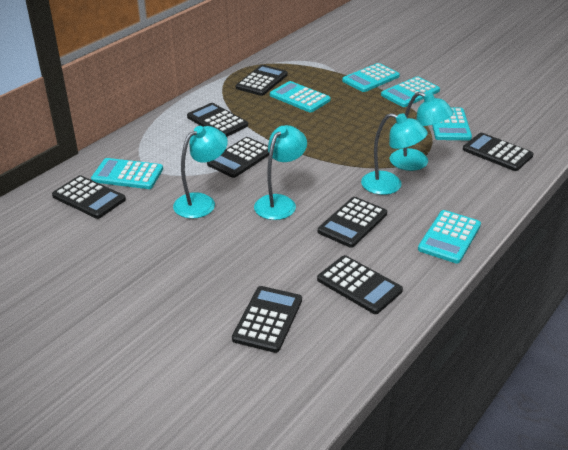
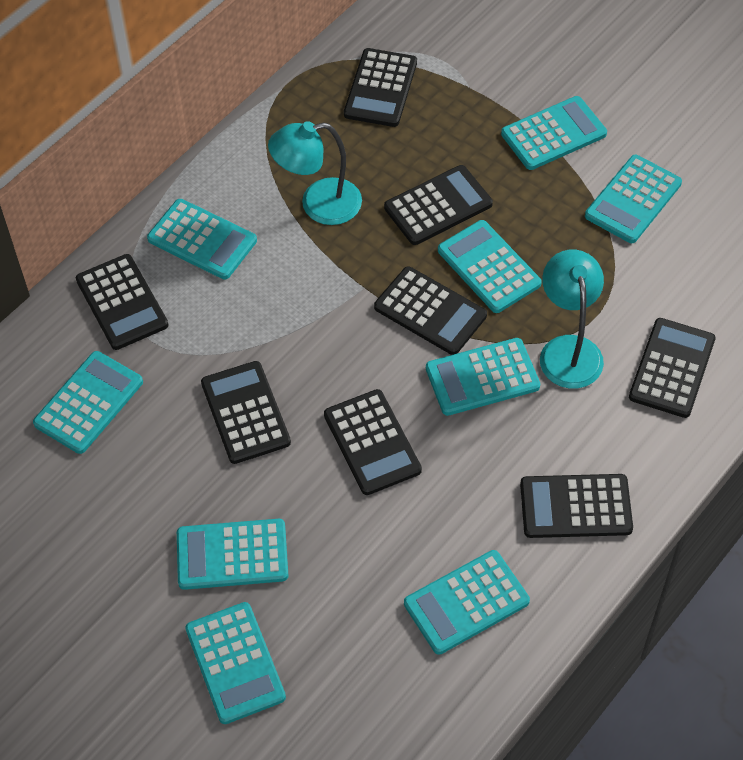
turquoise calculator: 6 -> 9
turquoise lamp: 4 -> 2

